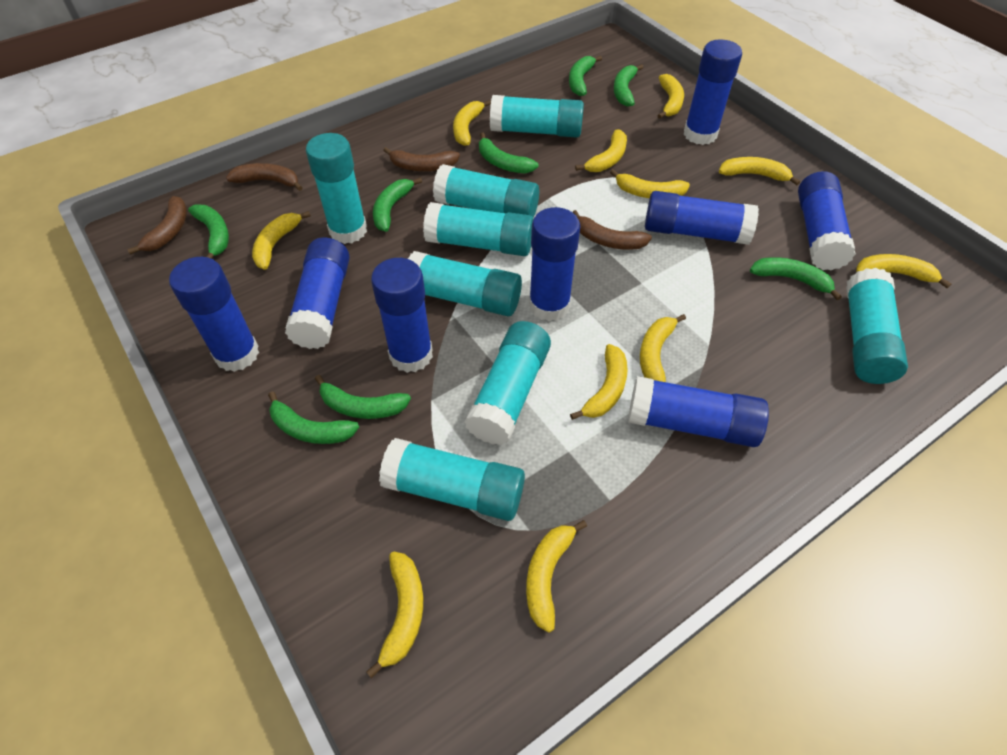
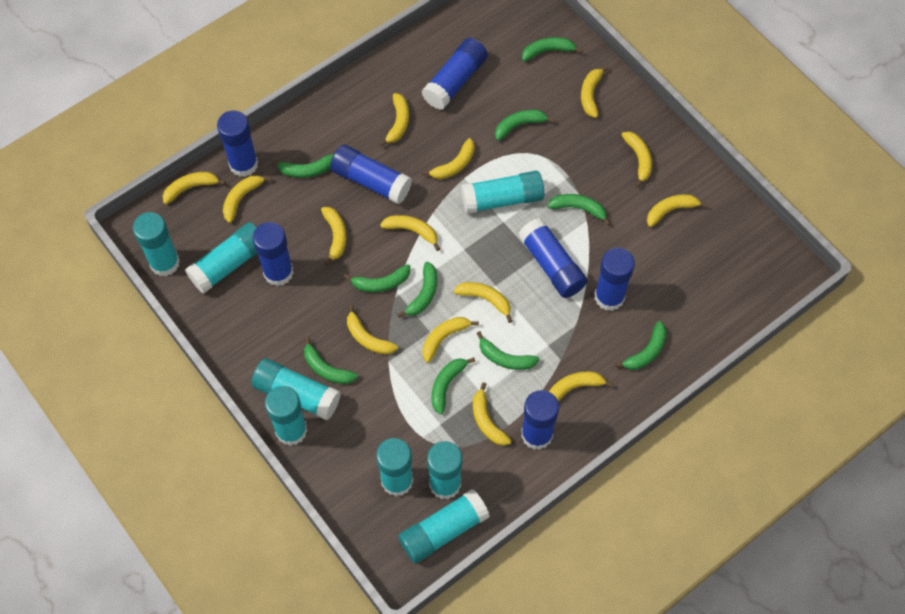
blue glue stick: 8 -> 7
brown banana: 4 -> 0
green banana: 8 -> 10
yellow banana: 11 -> 14

